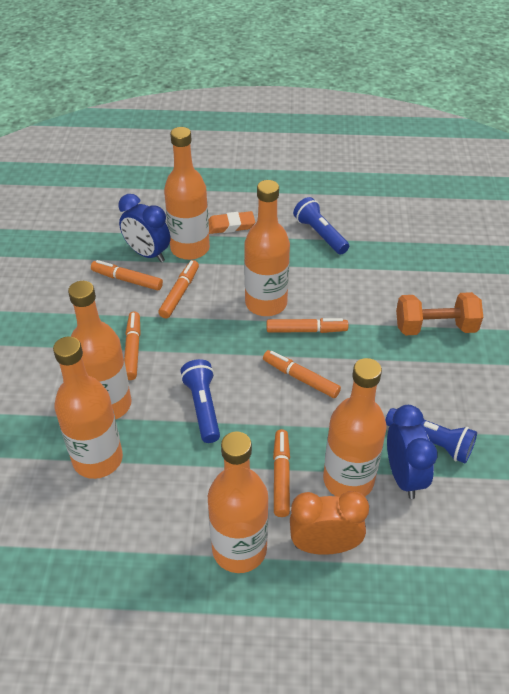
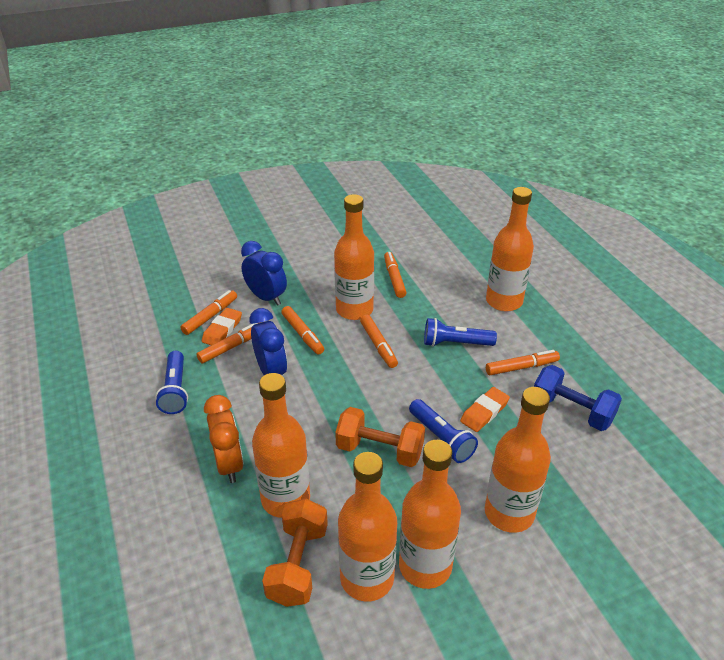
blue dumbbell: 0 -> 1
orange dumbbell: 1 -> 2
orange eraser: 1 -> 2

